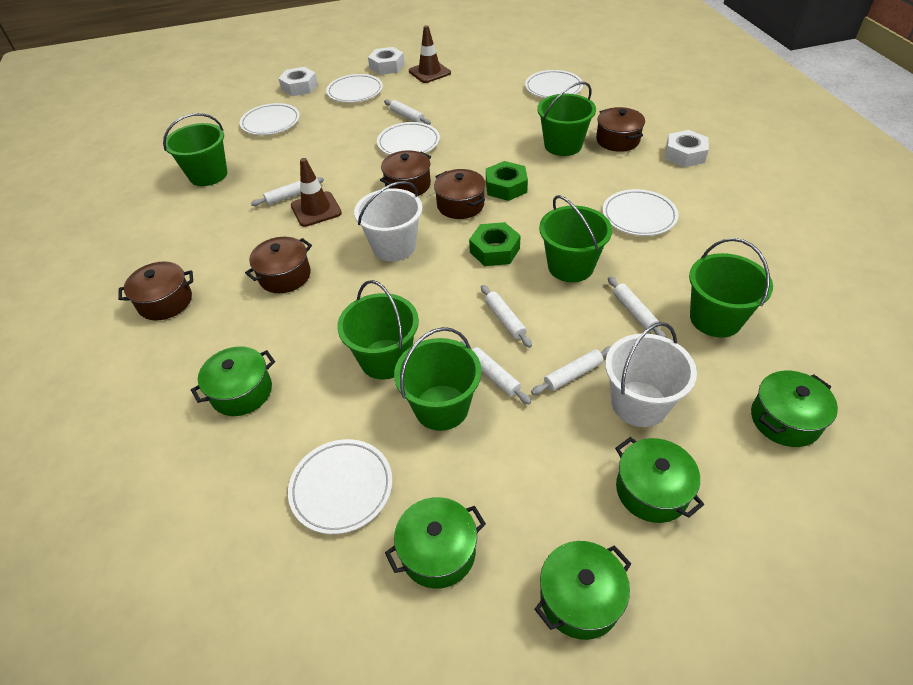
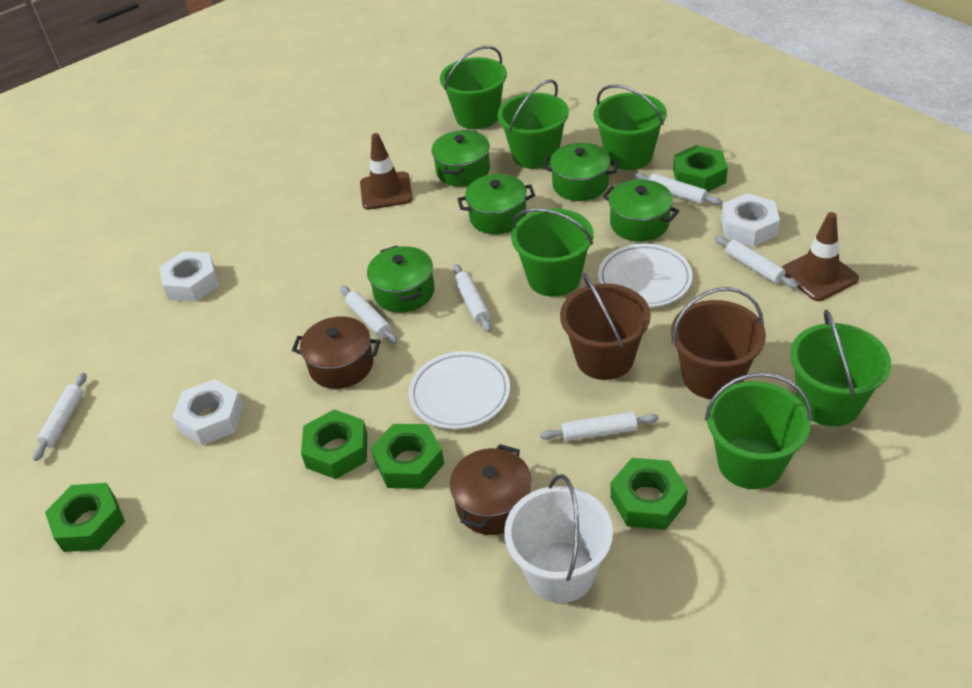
brown bucket: 0 -> 2
brown pot: 5 -> 2
green nut: 2 -> 5
white bucket: 2 -> 1
white plate: 6 -> 2

